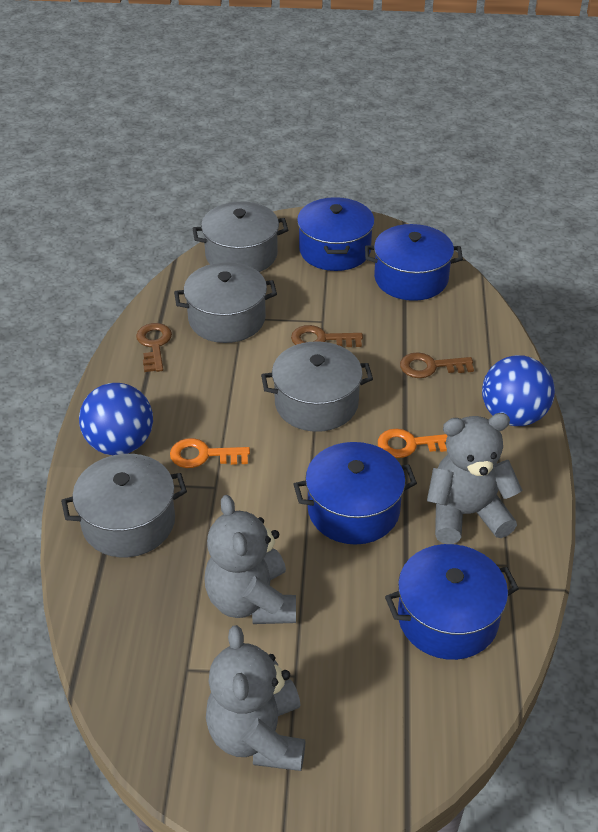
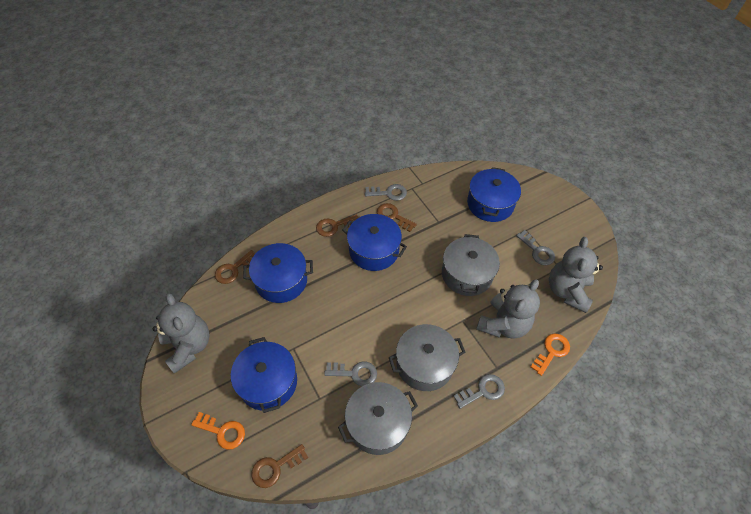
blue ball: 2 -> 0
brown key: 3 -> 4
grey key: 0 -> 4
grey pot: 4 -> 3

